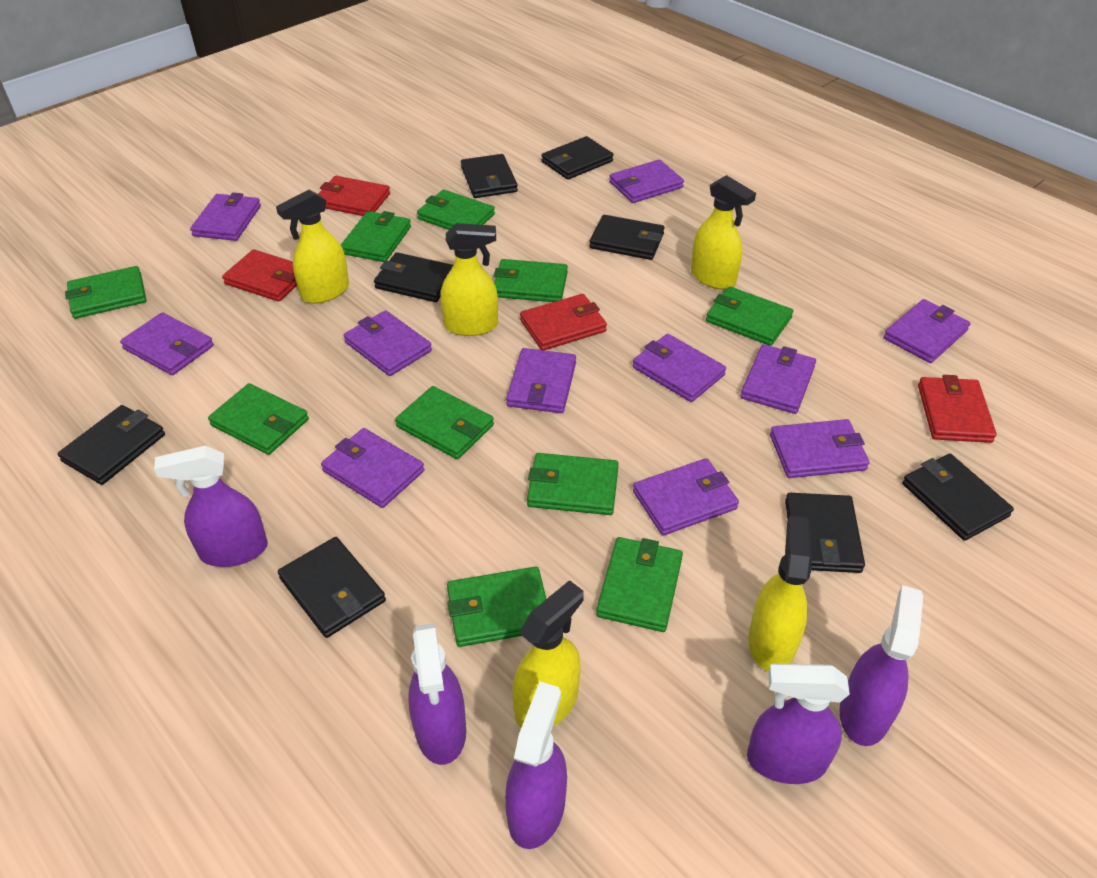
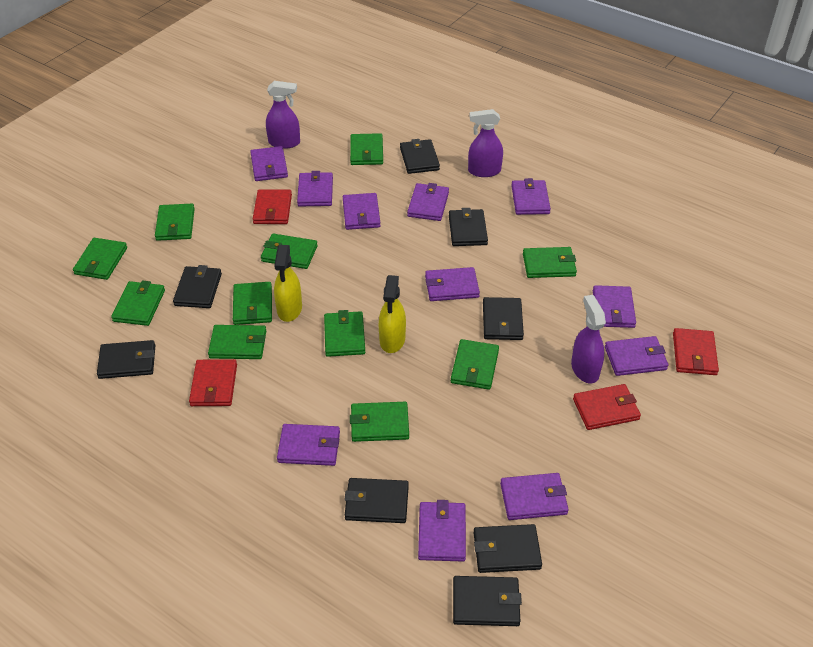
green wallet: 10 -> 11
purple spray bottle: 5 -> 3
yellow spray bottle: 5 -> 2

